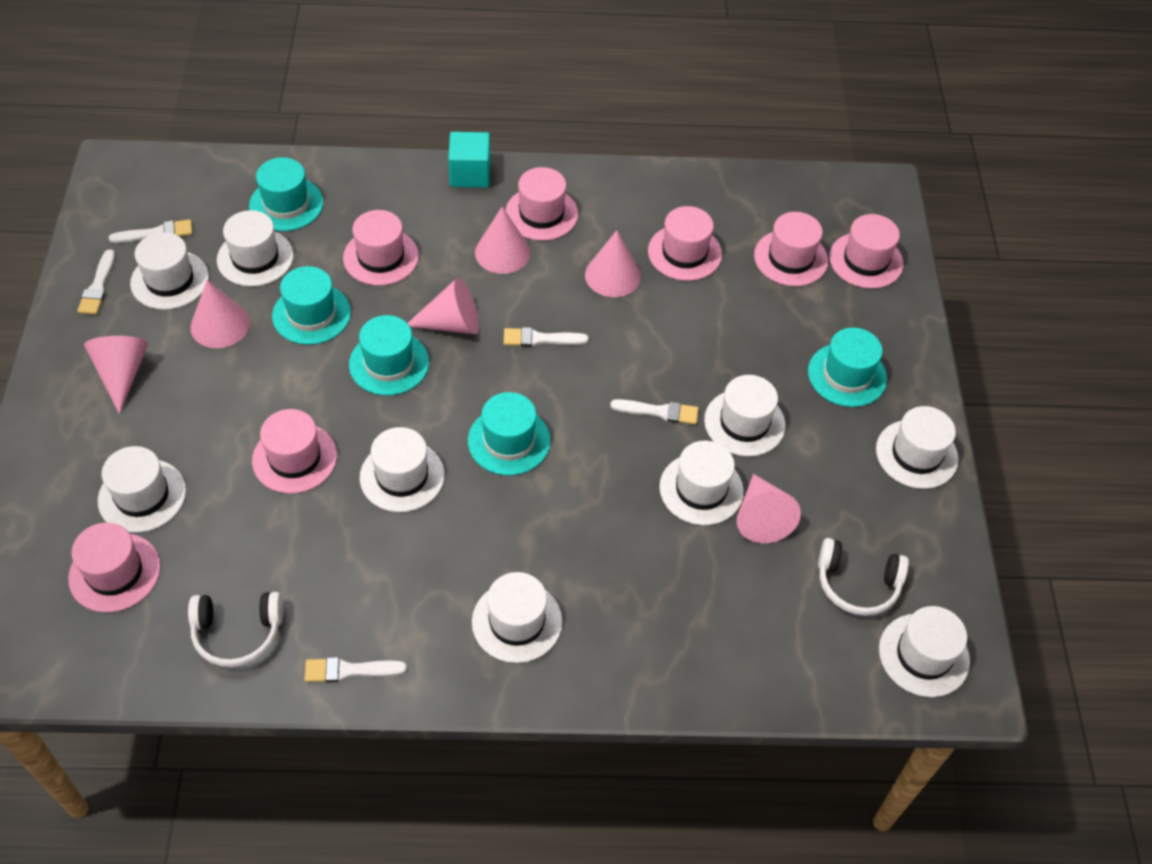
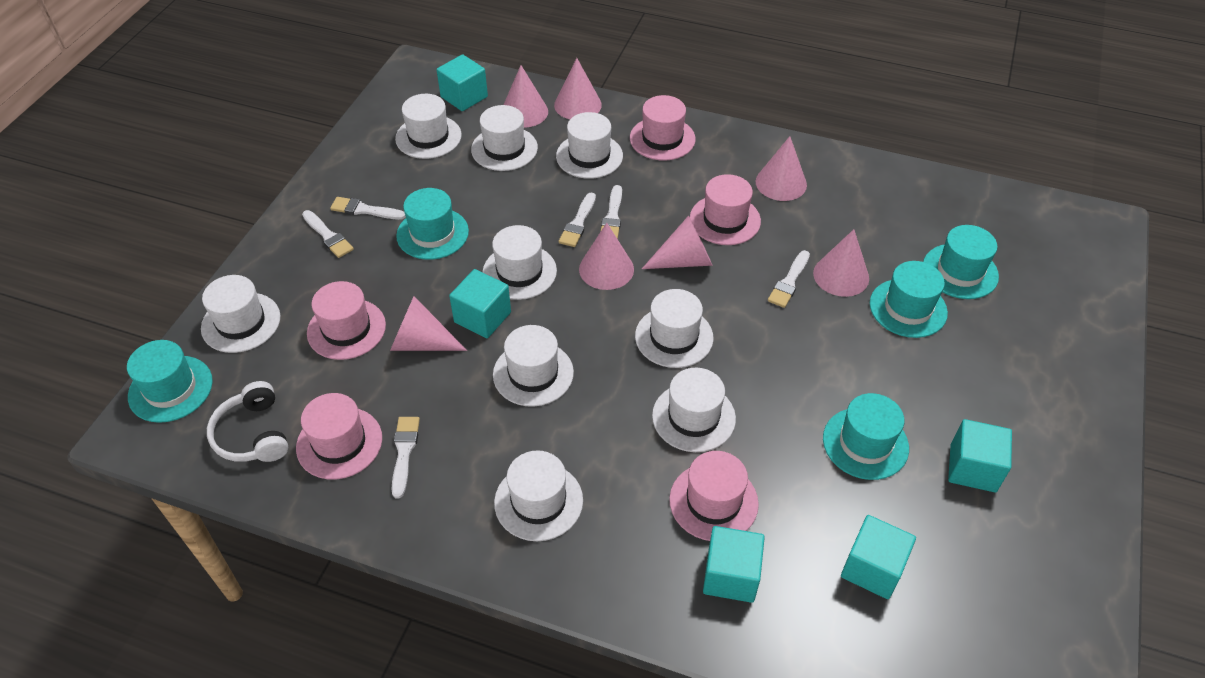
pink cone: 6 -> 7
pink hat: 7 -> 5
turquoise cube: 1 -> 5
white brush: 5 -> 6
white headphones: 2 -> 1

